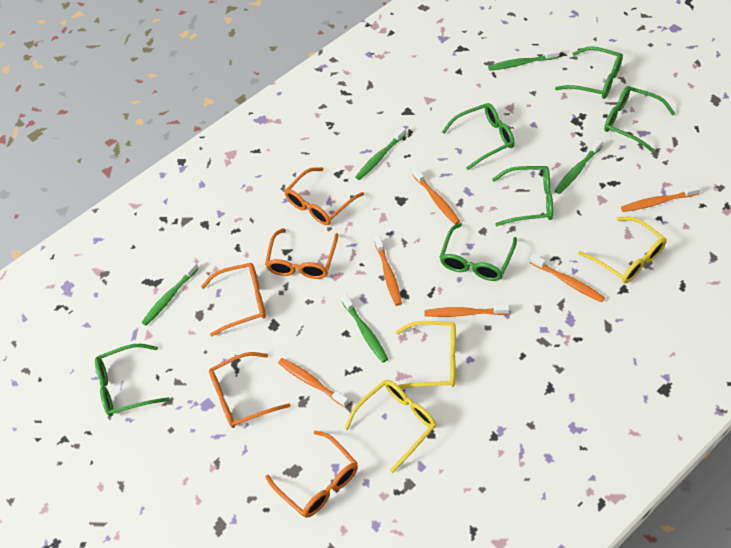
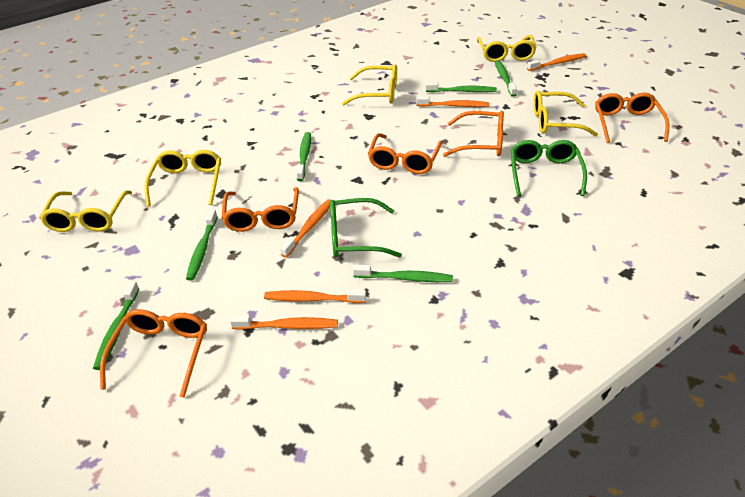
green glasses: 6 -> 2
green toothbrush: 5 -> 6
orange toothbrush: 6 -> 5
yellow glasses: 3 -> 5

